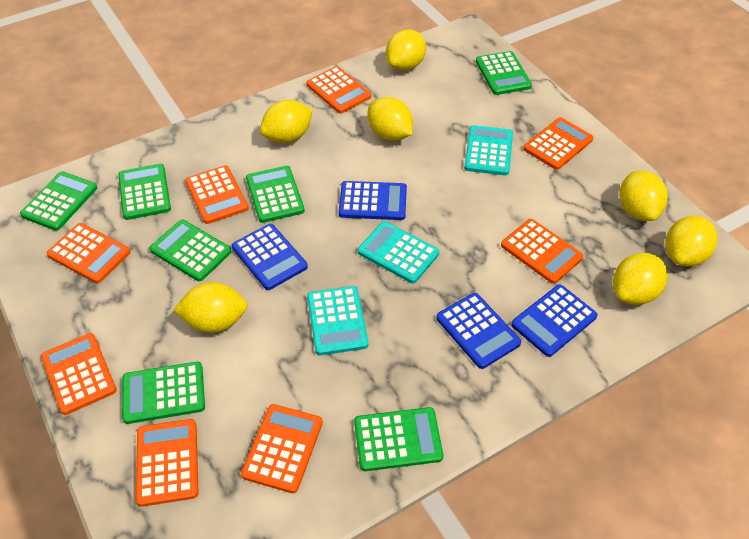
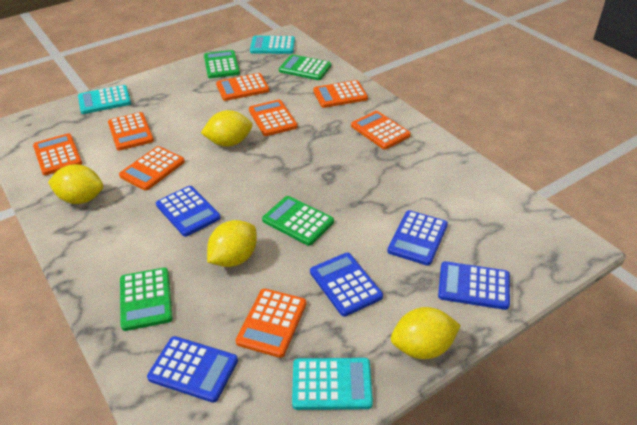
blue calculator: 4 -> 5
green calculator: 7 -> 4
yellow lemon: 7 -> 4

